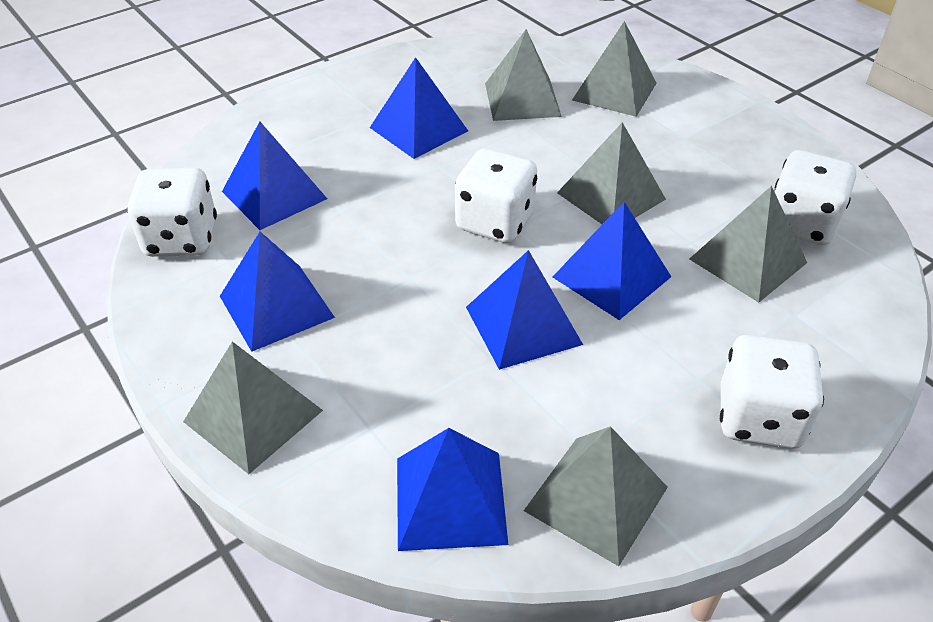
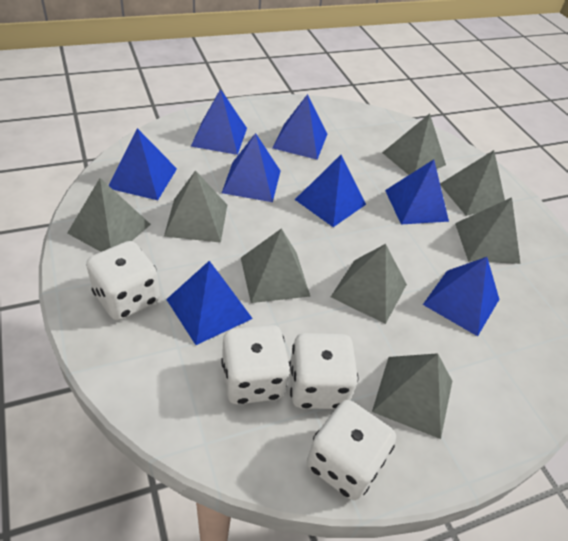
blue pyramid: 6 -> 8
grey pyramid: 6 -> 8

